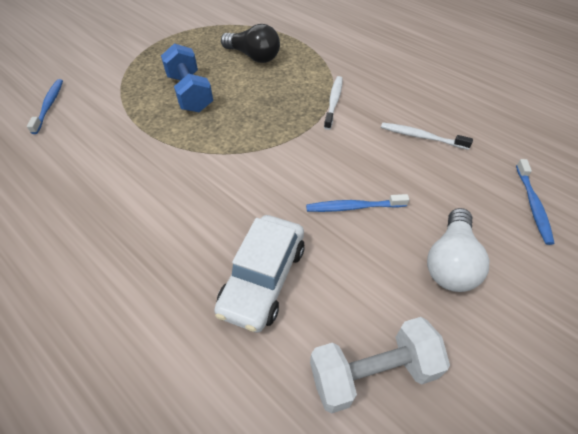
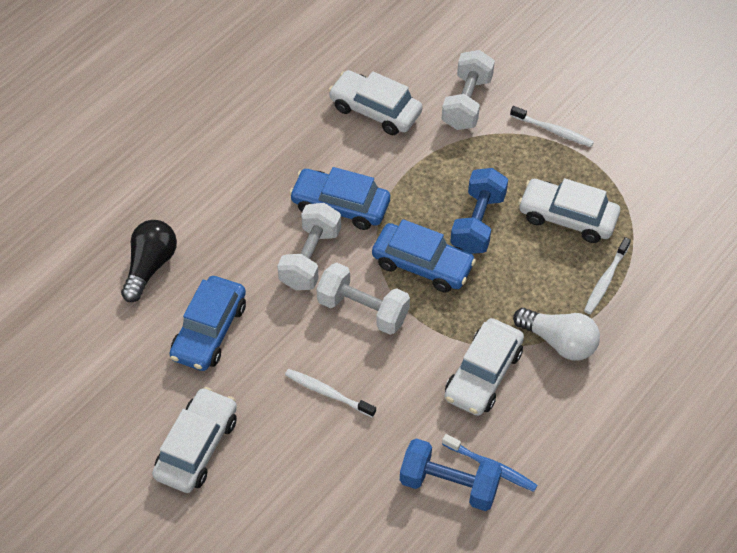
blue car: 0 -> 3
blue dumbbell: 1 -> 2
blue toothbrush: 3 -> 1
white car: 1 -> 4
white dumbbell: 1 -> 3
white toothbrush: 2 -> 3

